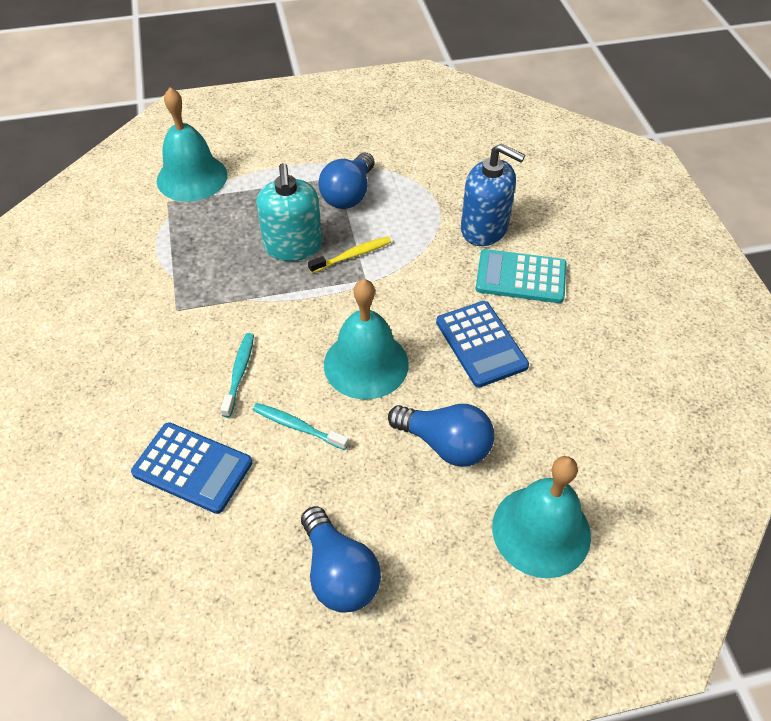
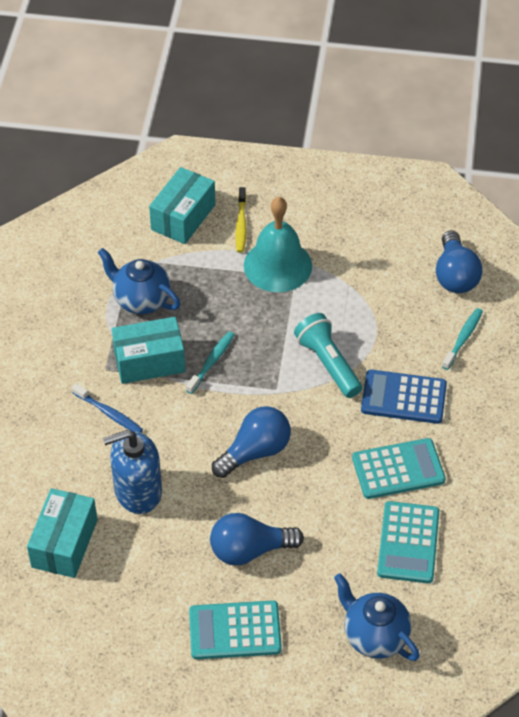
blue calculator: 2 -> 1
blue teapot: 0 -> 2
blue toothbrush: 0 -> 1
turquoise bell: 3 -> 1
turquoise box: 0 -> 3
turquoise calculator: 1 -> 3
turquoise flashlight: 0 -> 1
turquoise soap dispenser: 1 -> 0

